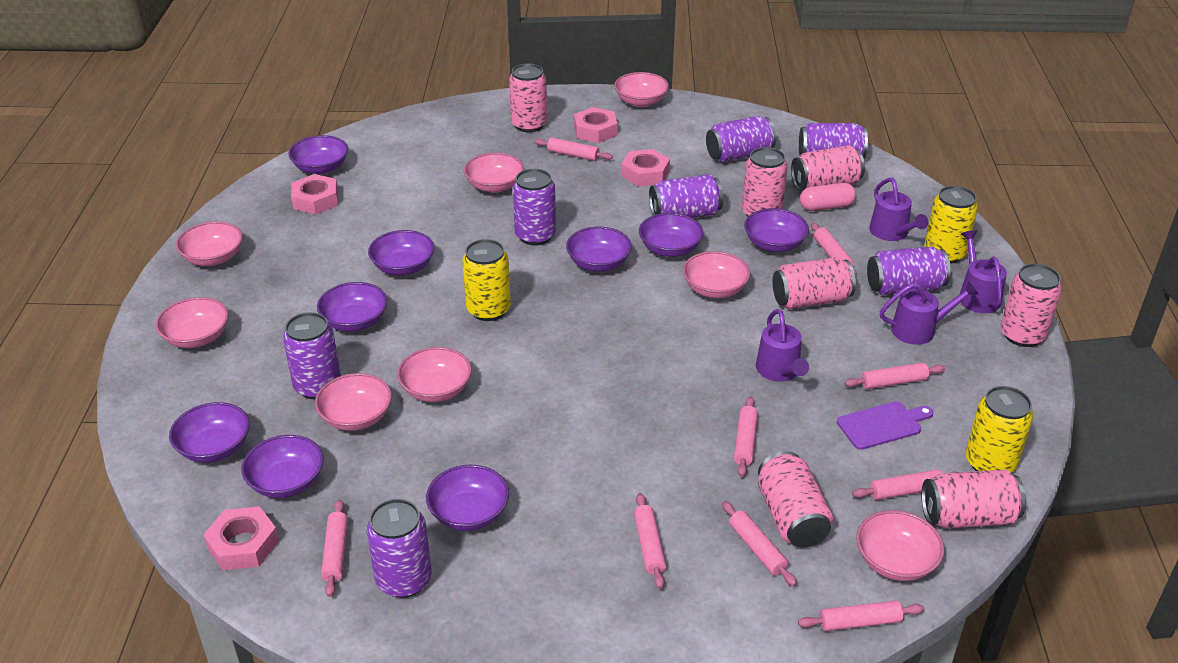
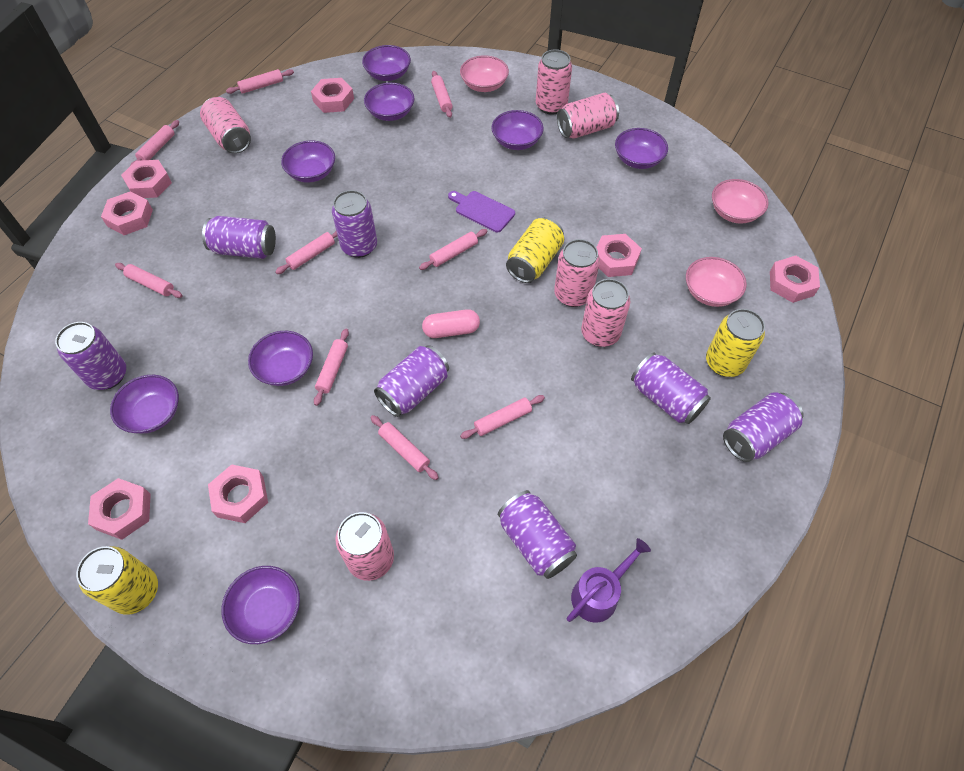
pink bowl: 8 -> 3
pink can: 7 -> 6
pink nut: 4 -> 7
purple bowl: 9 -> 8
purple watering can: 4 -> 1

